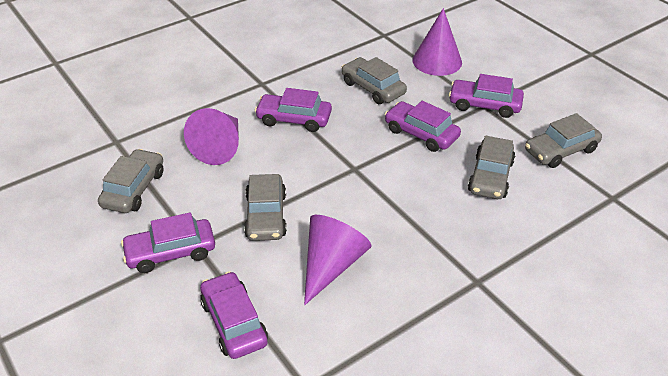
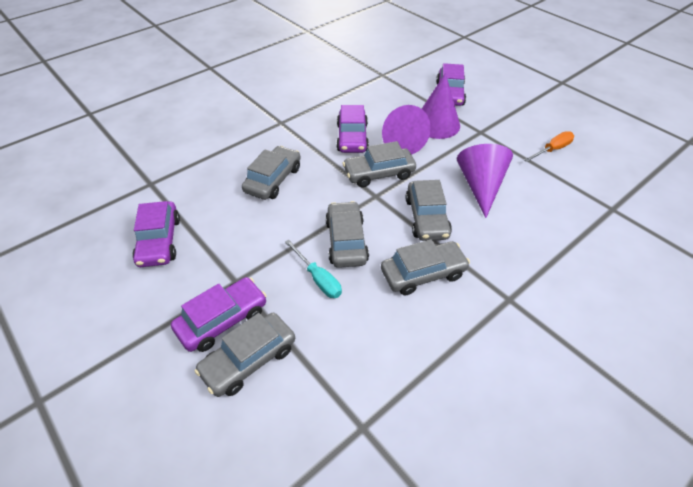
grey car: 5 -> 6
orange screwdriver: 0 -> 1
purple car: 5 -> 4
turquoise screwdriver: 0 -> 1

